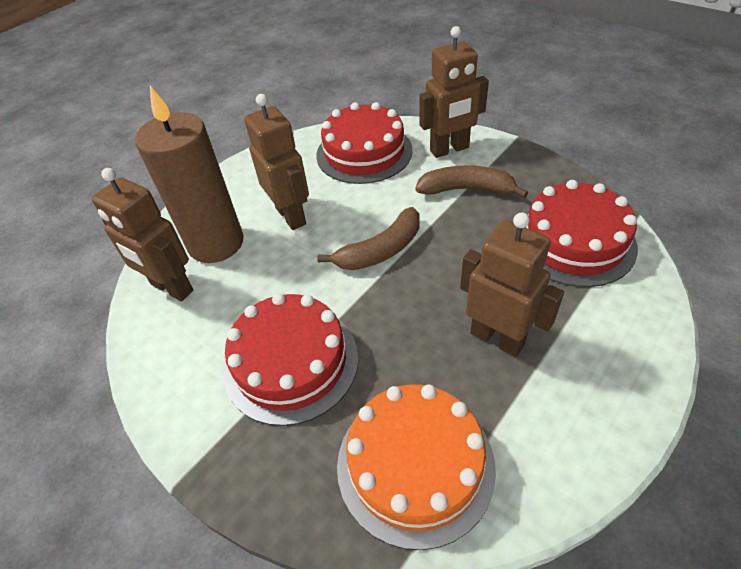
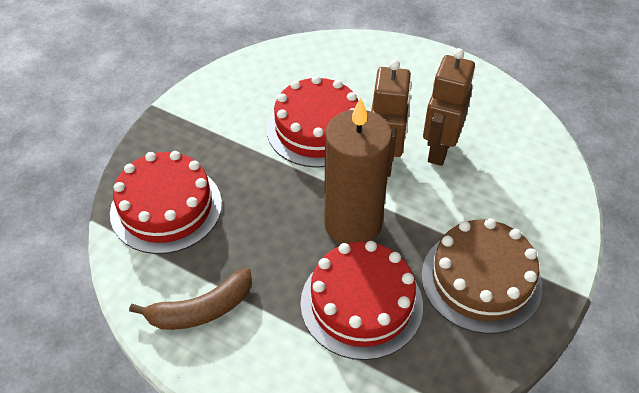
brown banana: 2 -> 1
brown cake: 0 -> 1
brown robot: 4 -> 2
orange cake: 1 -> 0

